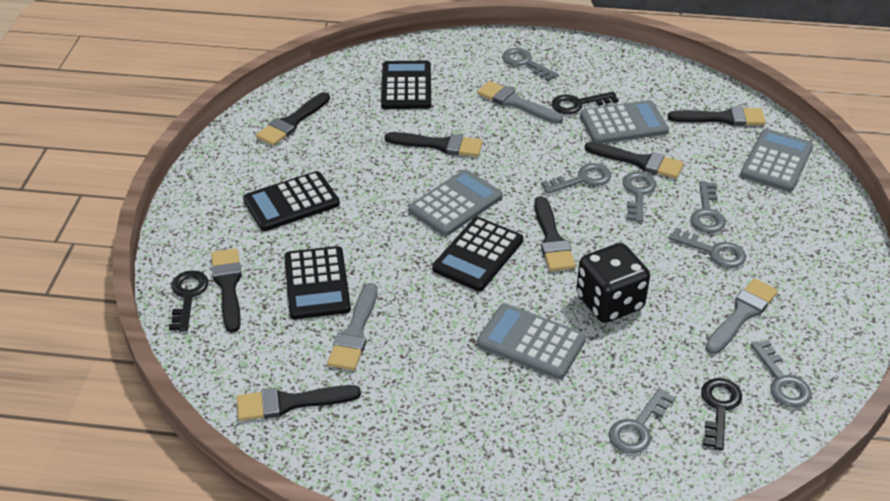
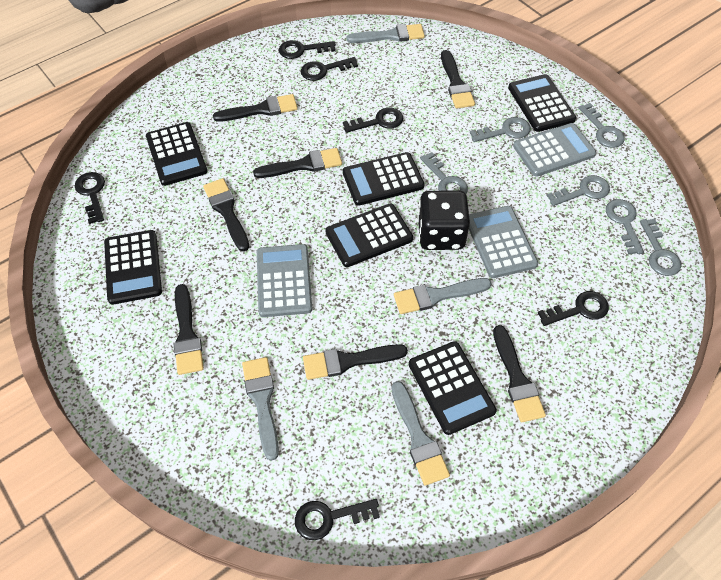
black calculator: 4 -> 6
black key: 3 -> 6
grey brush: 3 -> 4
grey calculator: 4 -> 3
grey key: 7 -> 6

